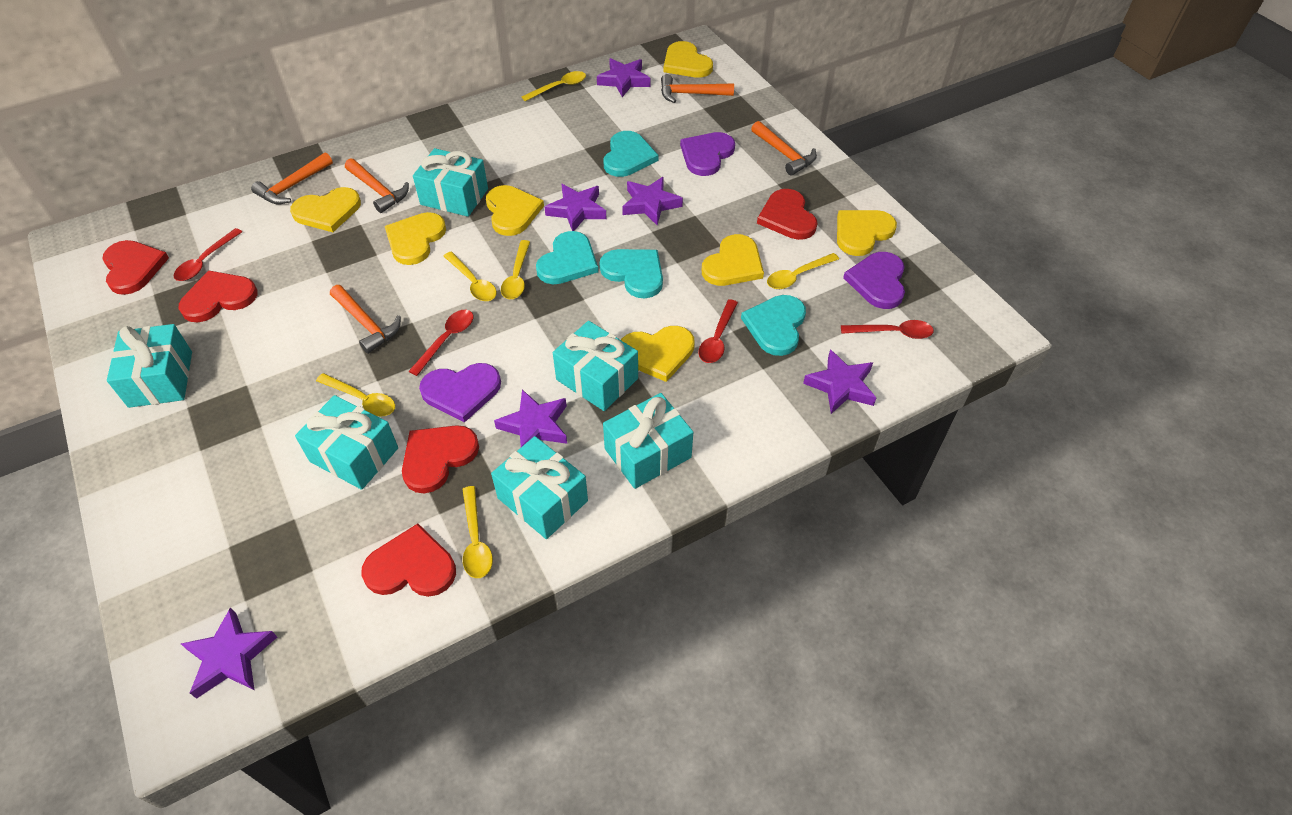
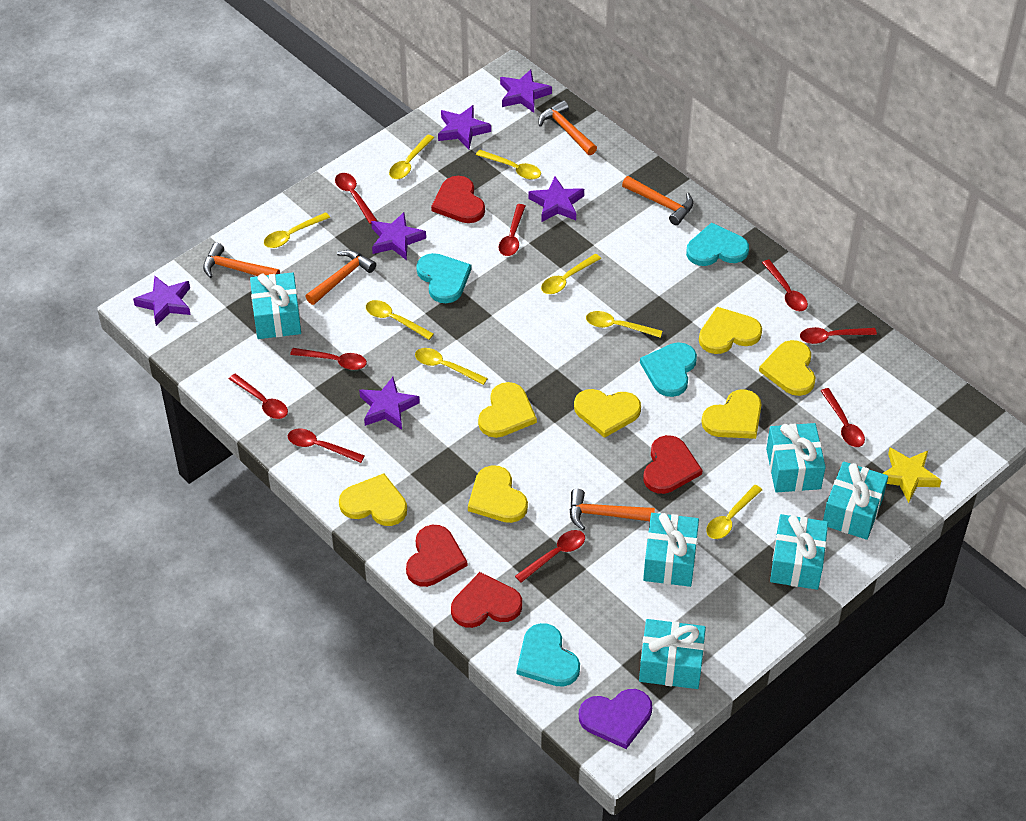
purple heart: 3 -> 1
red heart: 5 -> 4
red spoon: 4 -> 9
yellow spoon: 6 -> 8
yellow star: 0 -> 1

